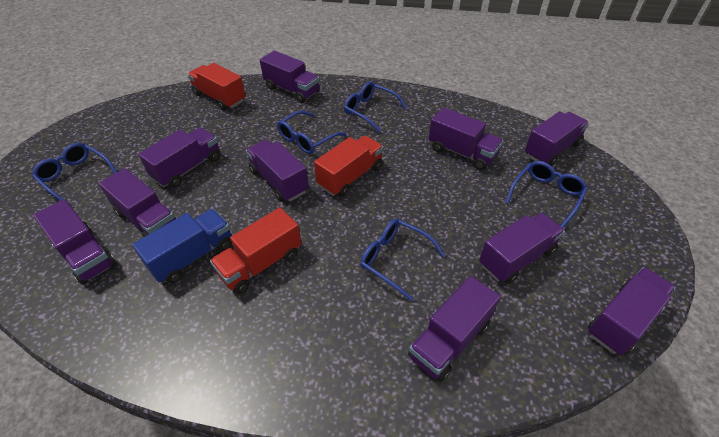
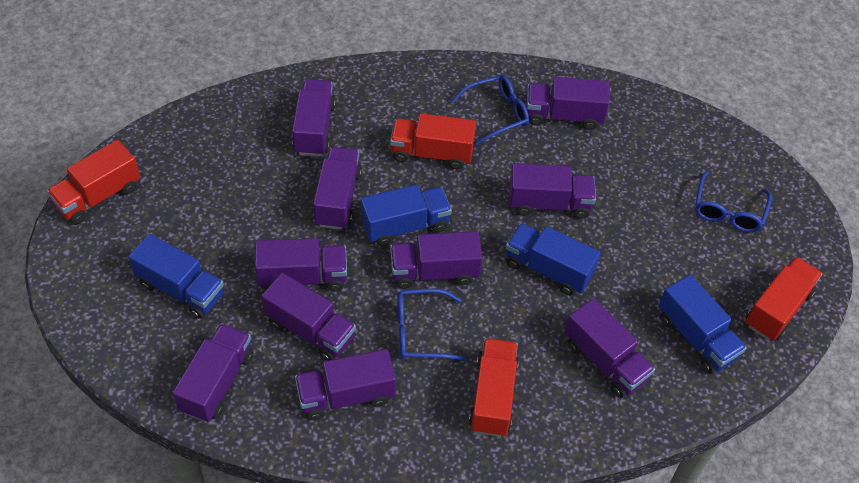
blue glasses: 5 -> 3
blue truck: 1 -> 4
red truck: 3 -> 4

